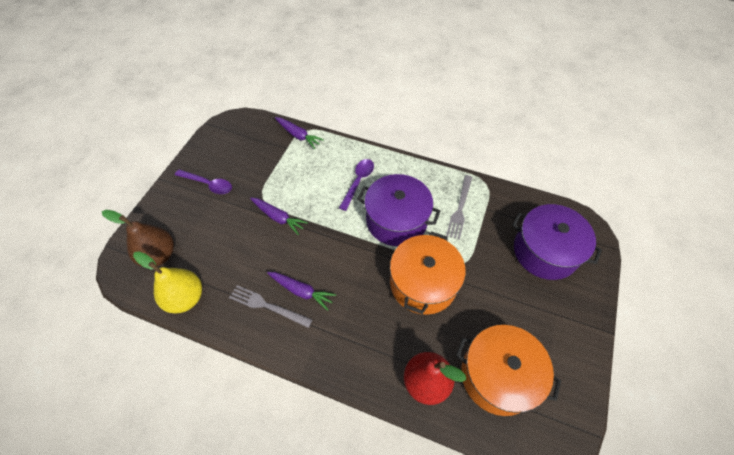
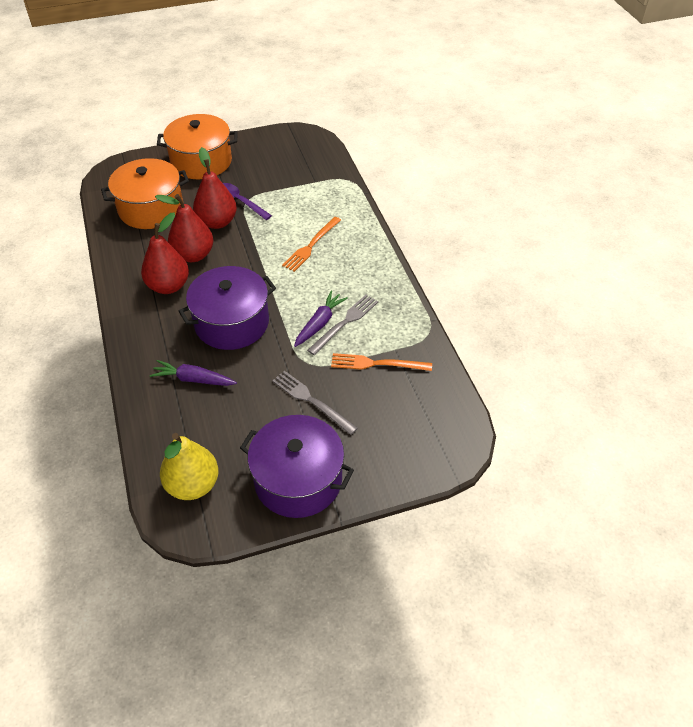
brown pear: 1 -> 0
orange fork: 0 -> 2
purple carrot: 3 -> 2
purple spoon: 2 -> 1
red pear: 1 -> 3

